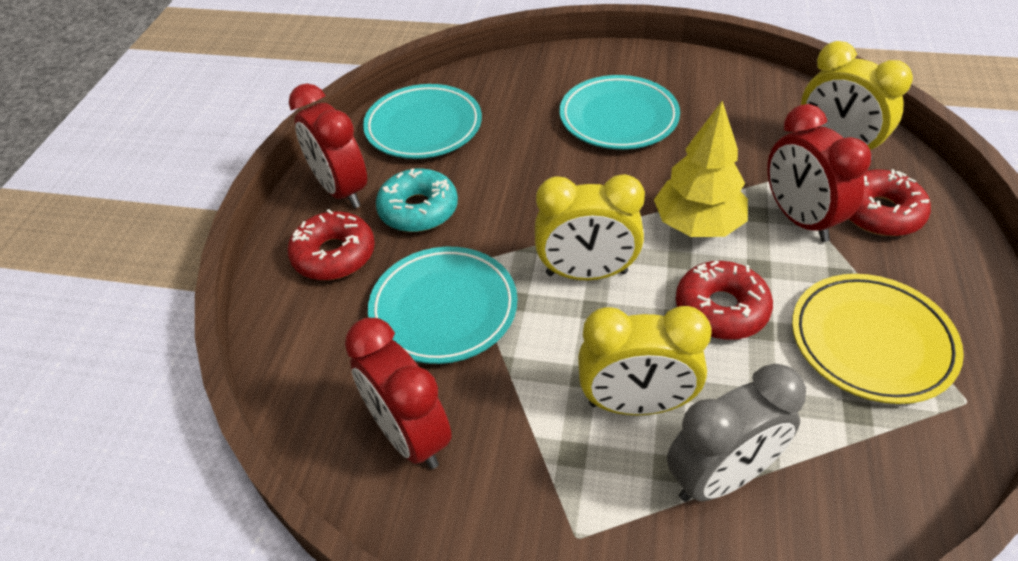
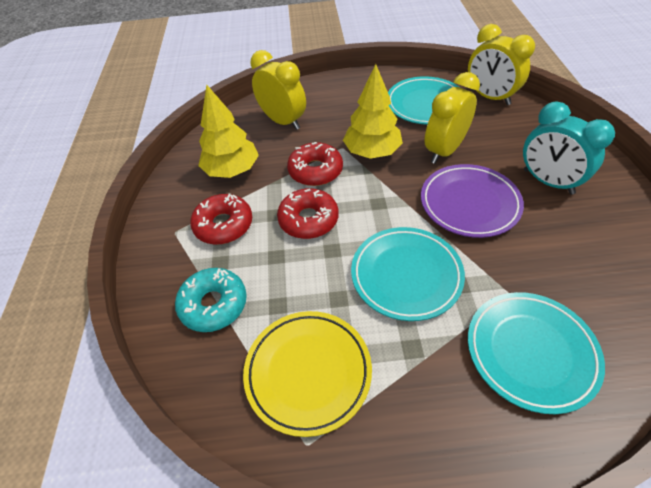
grey clock: 1 -> 0
purple plate: 0 -> 1
red clock: 3 -> 0
turquoise clock: 0 -> 1
yellow tree: 1 -> 2

